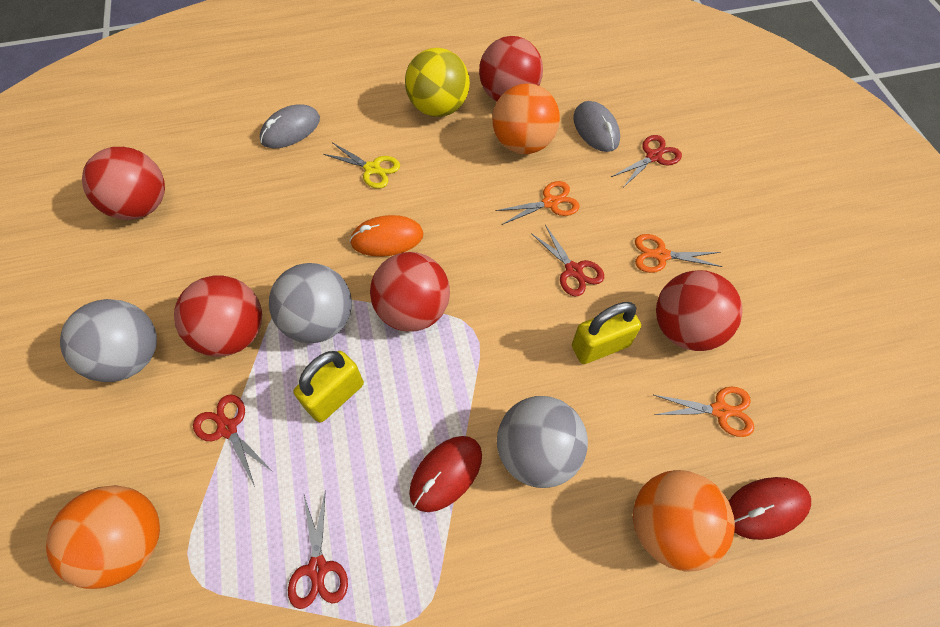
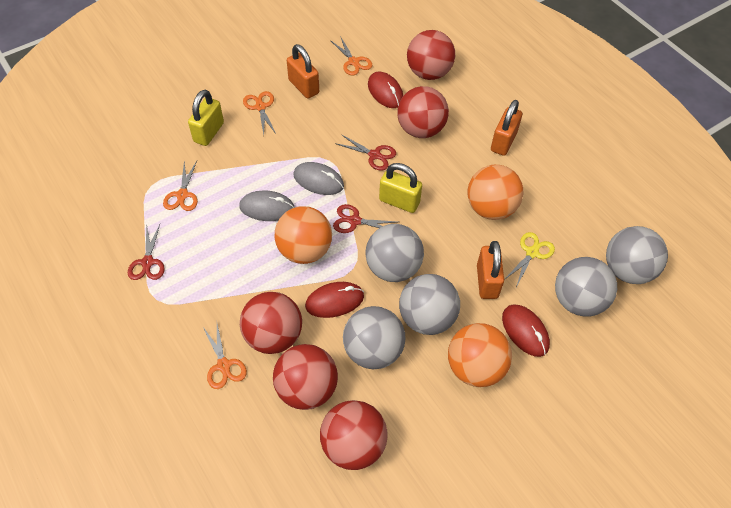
grey ball: 3 -> 5
orange mouse: 1 -> 0
orange padlock: 0 -> 3
orange scissors: 3 -> 4
red mouse: 2 -> 3
red scissors: 4 -> 3
yellow ball: 1 -> 0

